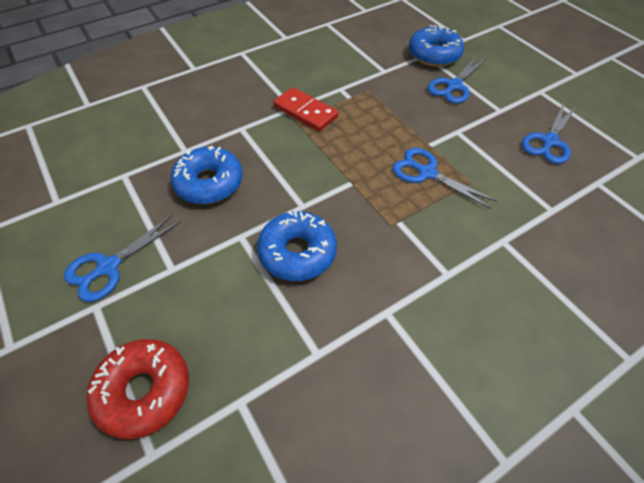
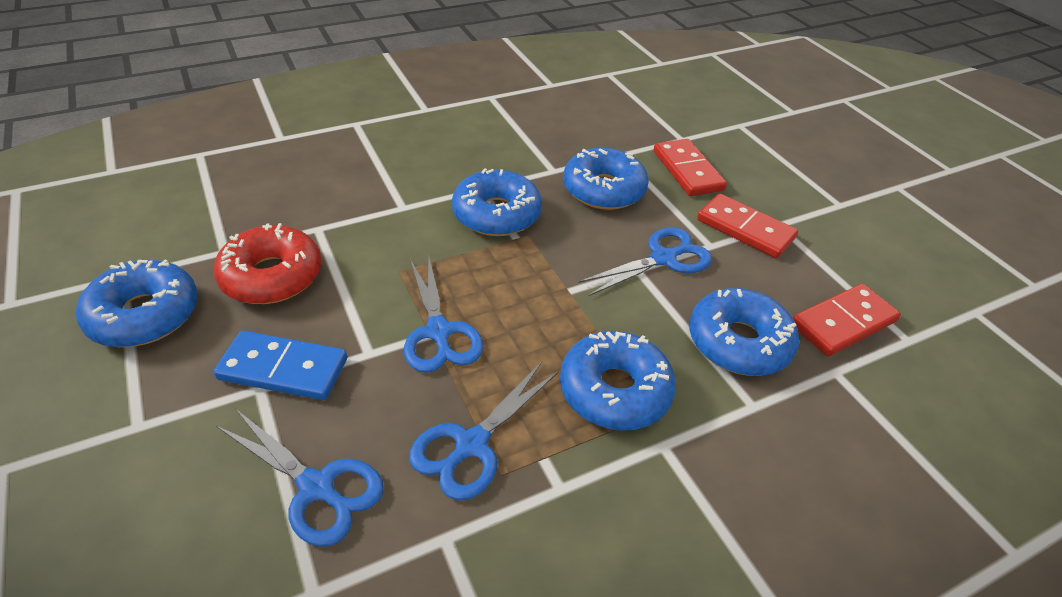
blue domino: 0 -> 1
blue donut: 3 -> 5
red domino: 1 -> 3

